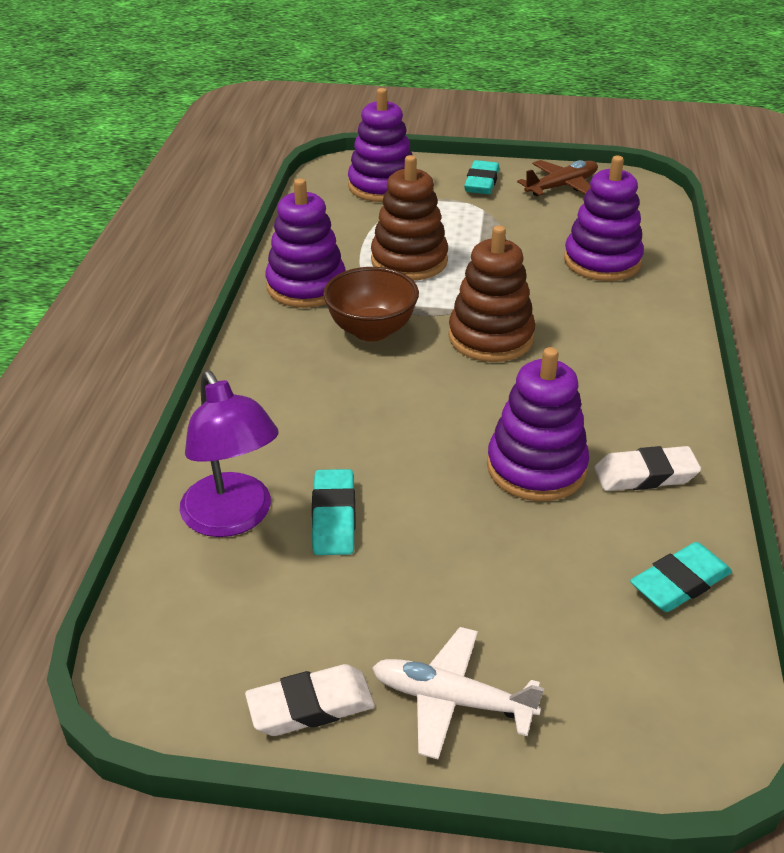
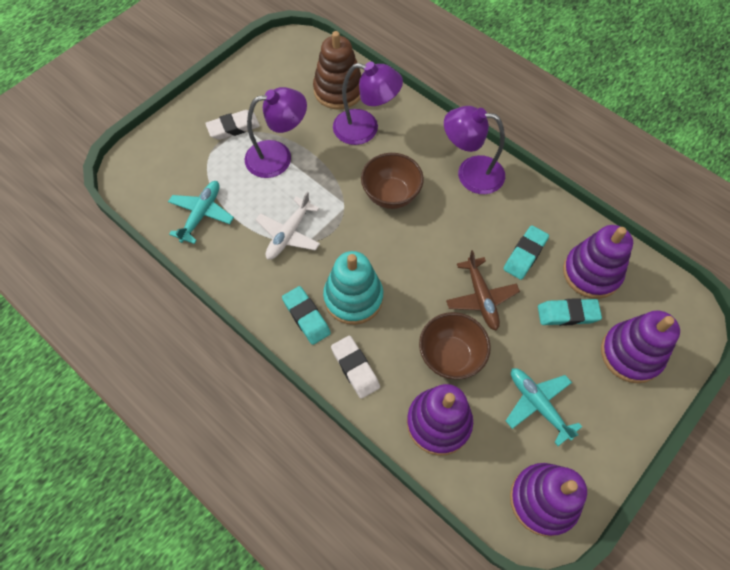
brown bowl: 1 -> 2
brown stacking toy: 2 -> 1
purple lamp: 1 -> 3
turquoise plane: 0 -> 2
turquoise stacking toy: 0 -> 1

